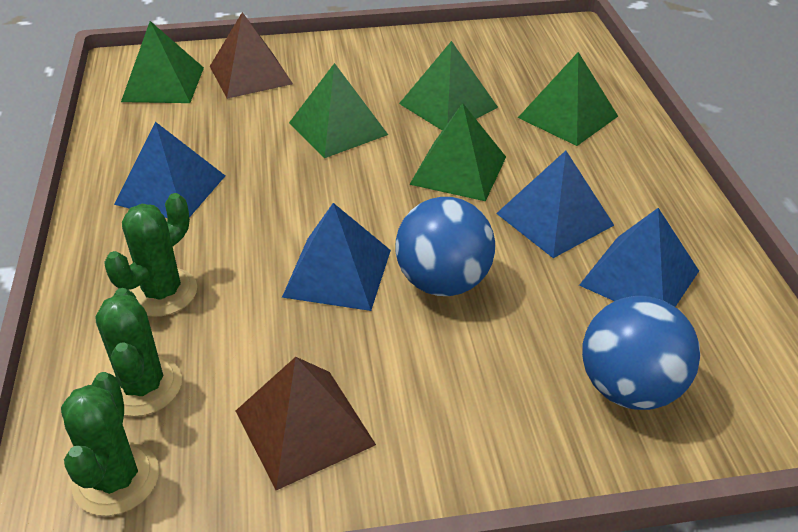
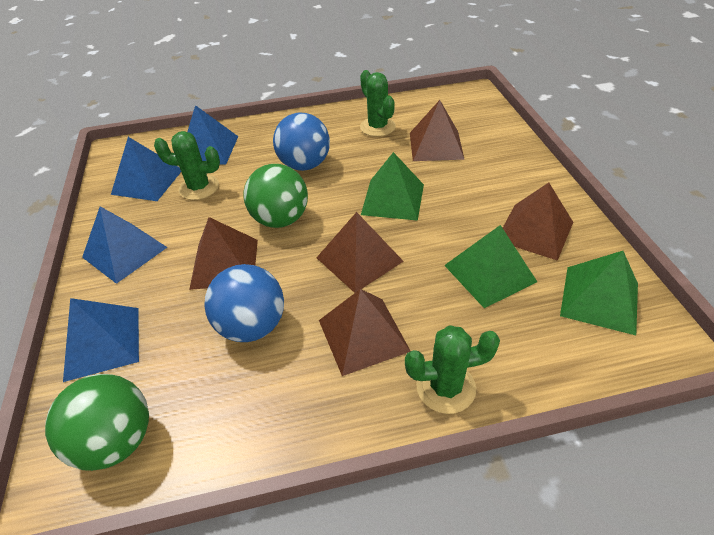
brown pyramid: 2 -> 5
green ball: 0 -> 2
green pyramid: 5 -> 3

